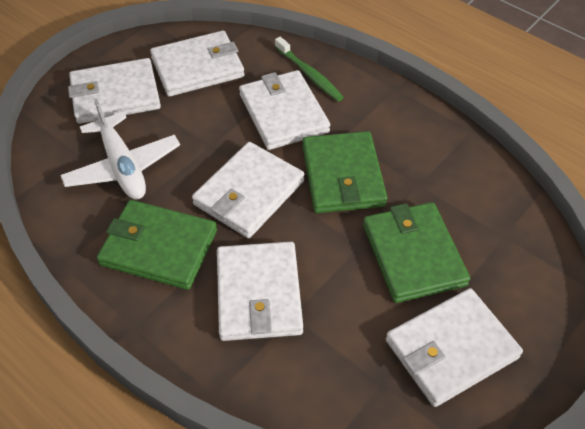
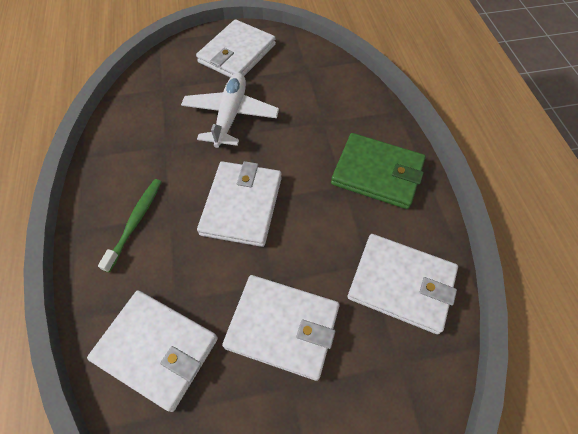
green wallet: 3 -> 1
white wallet: 6 -> 5

